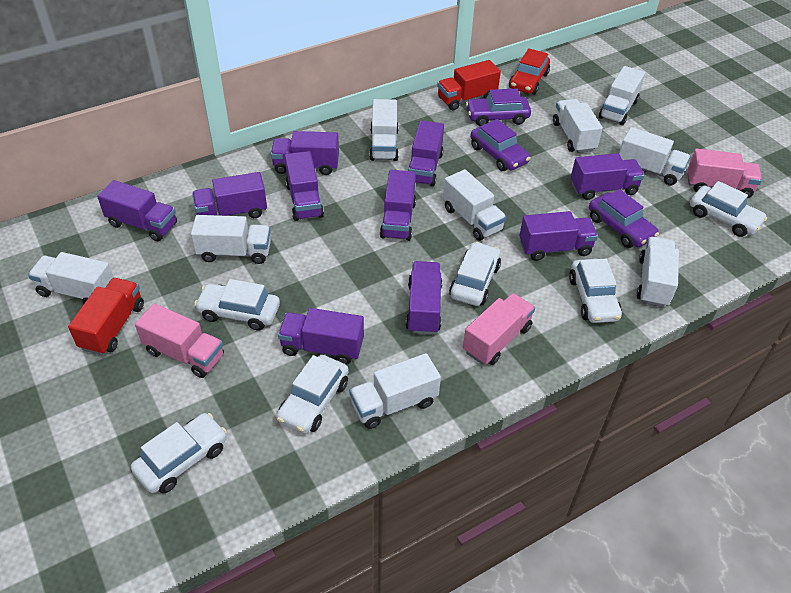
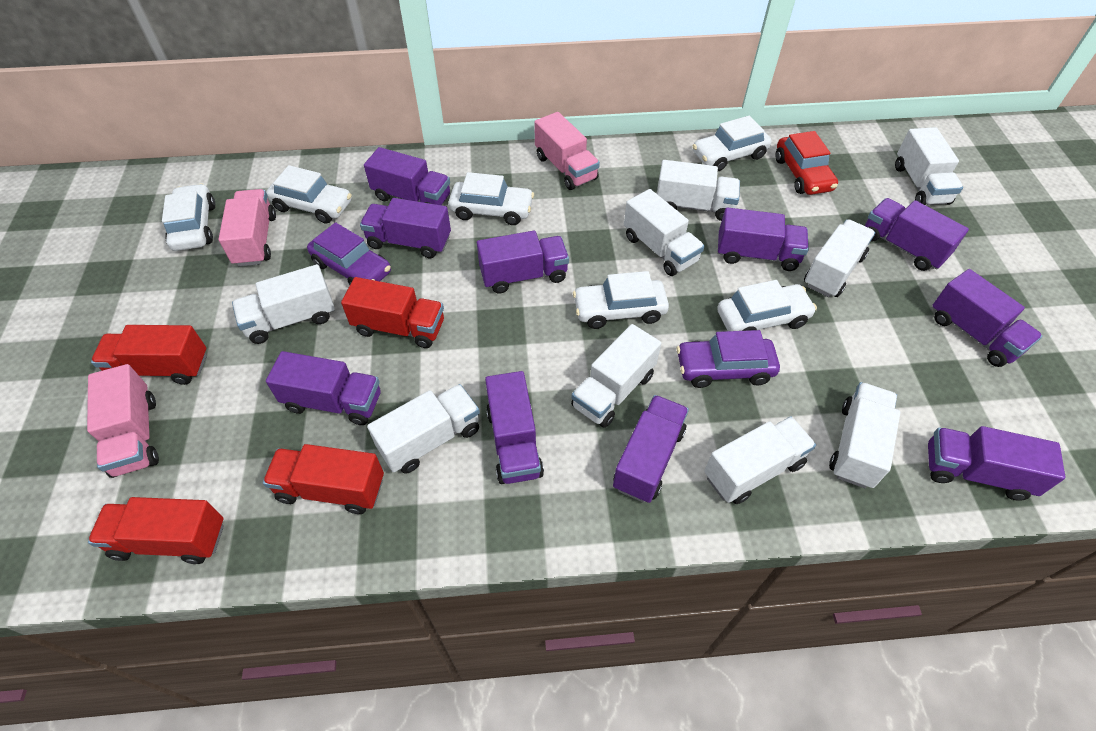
purple car: 3 -> 2
red truck: 2 -> 4

